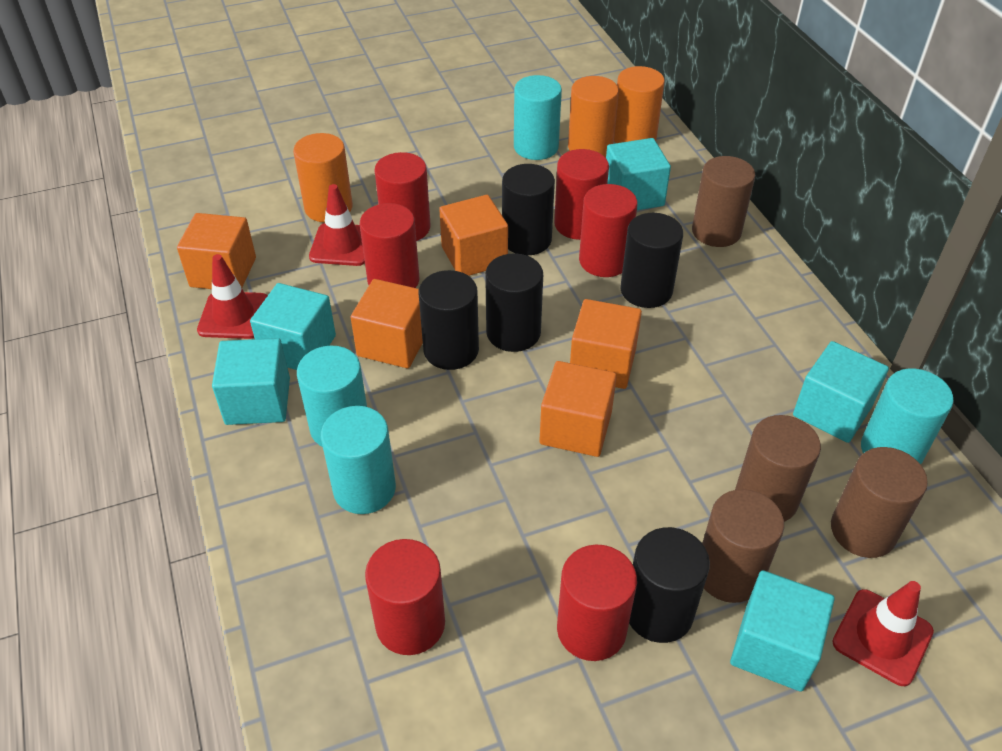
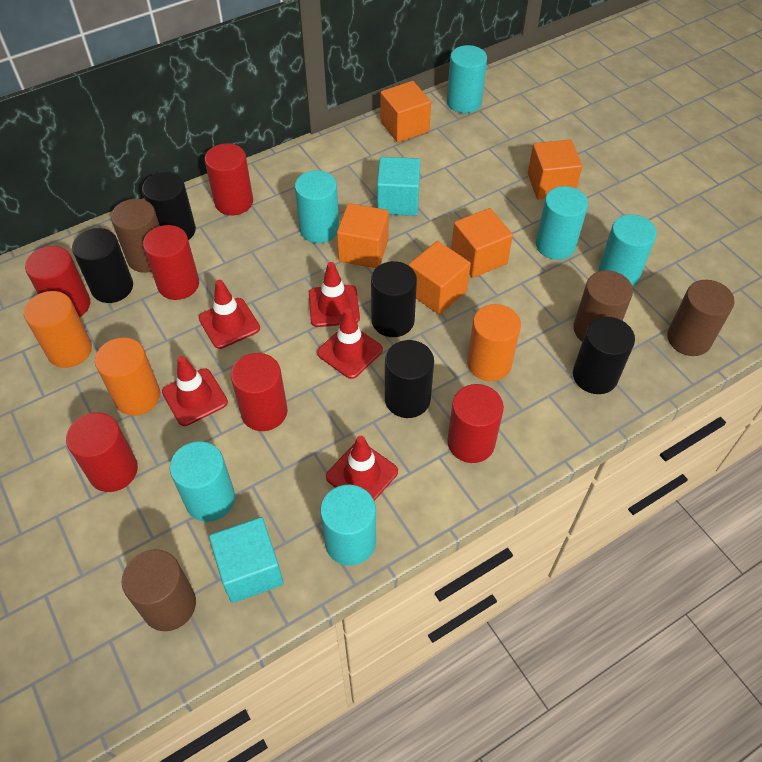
red traffic cone: 3 -> 5
turquoise cube: 5 -> 2
turquoise cylinder: 4 -> 6

